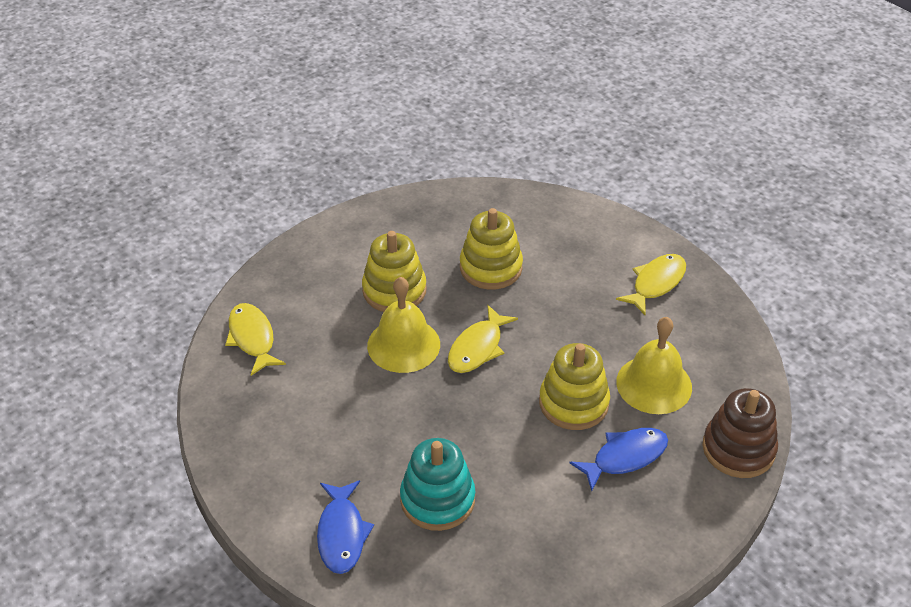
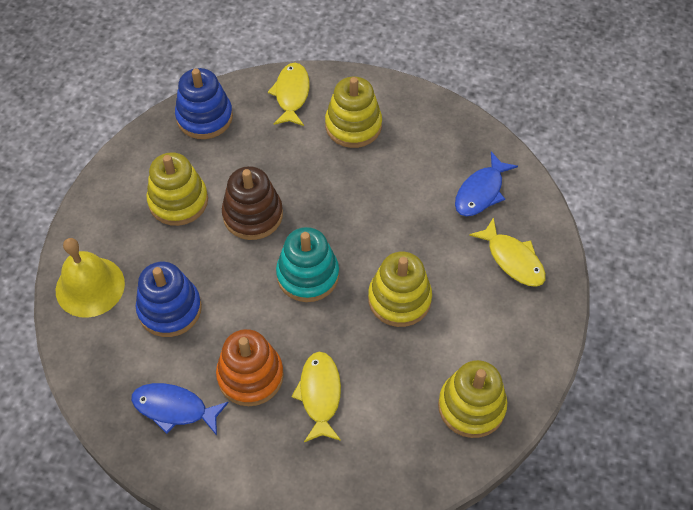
blue stacking toy: 0 -> 2
orange stacking toy: 0 -> 1
yellow bell: 2 -> 1
yellow stacking toy: 3 -> 4

